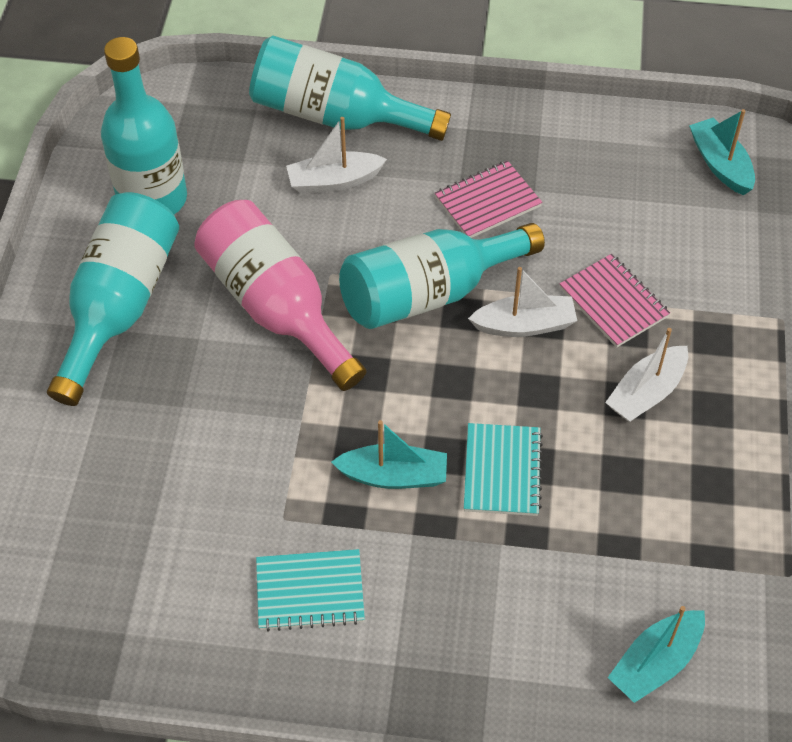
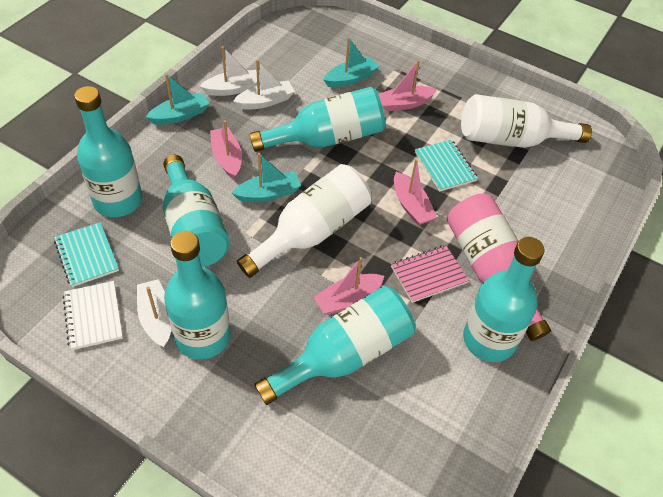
pink boat: 0 -> 4
pink notebook: 2 -> 1
turquoise bottle: 4 -> 6
white bottle: 0 -> 2
white notebook: 0 -> 1

